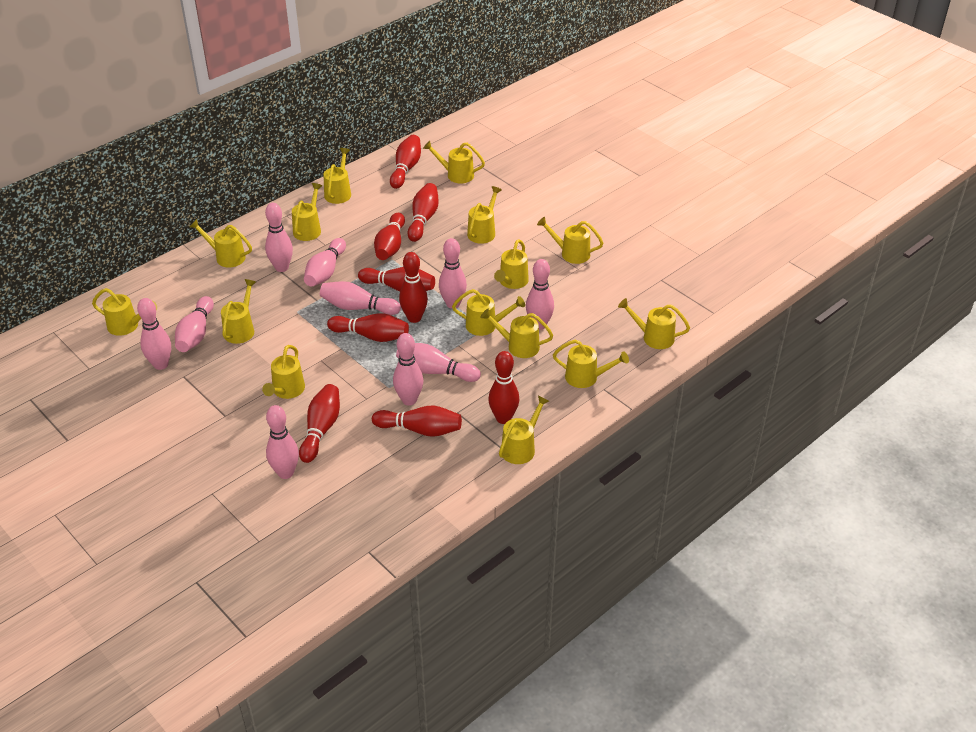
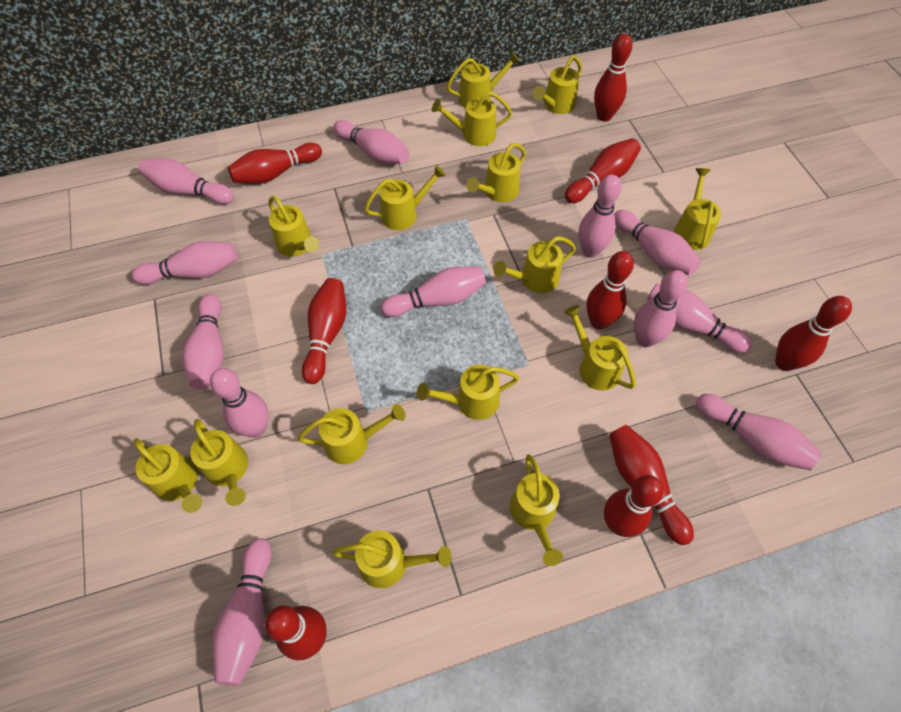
pink bowling pin: 10 -> 12

